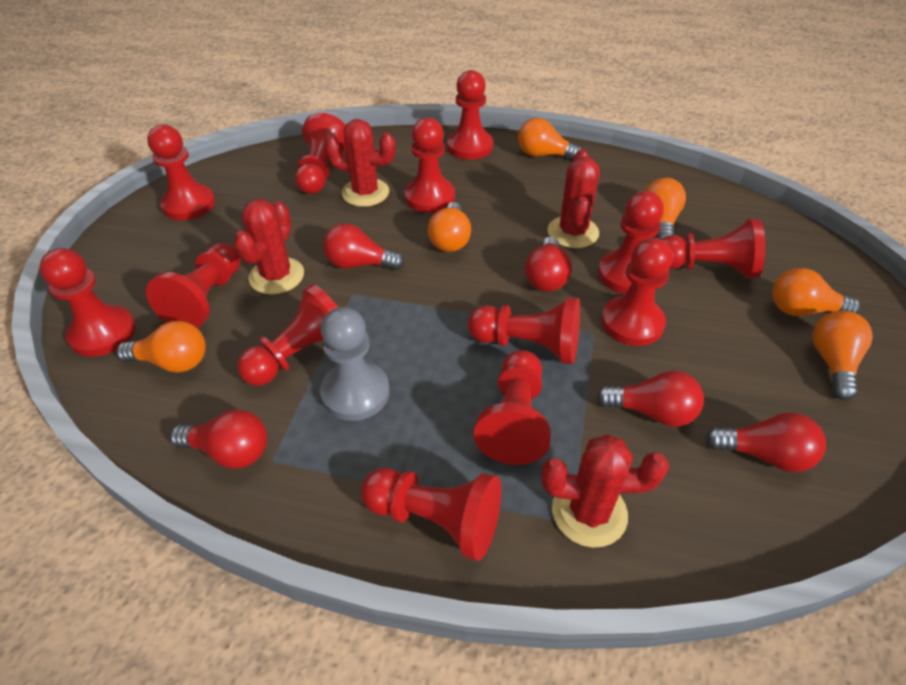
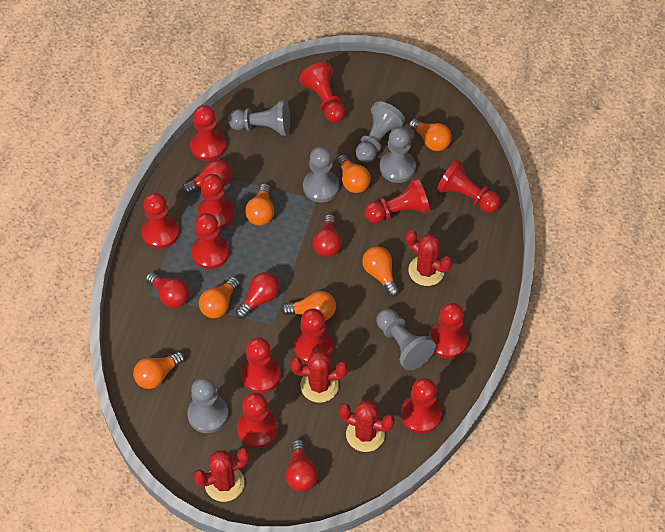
grey pawn: 1 -> 6
orange light bulb: 6 -> 7
red pawn: 13 -> 12

